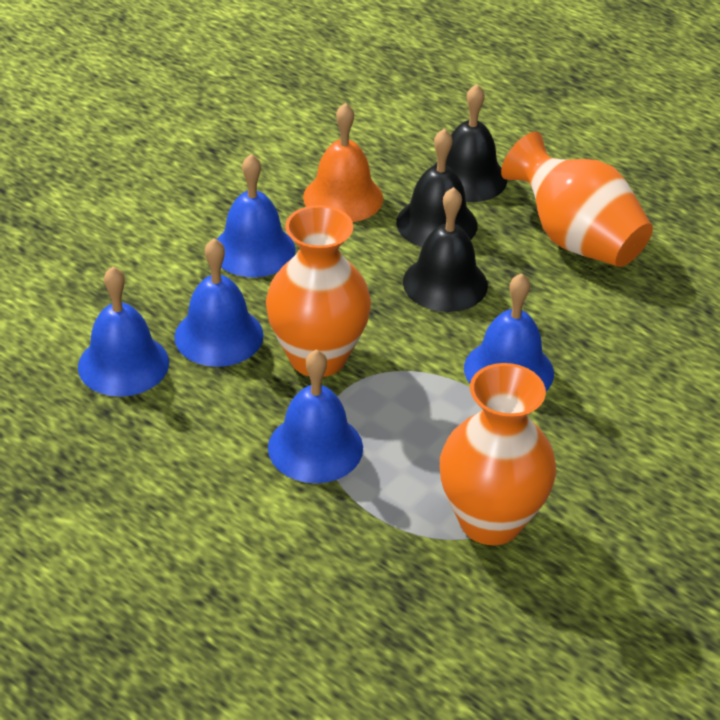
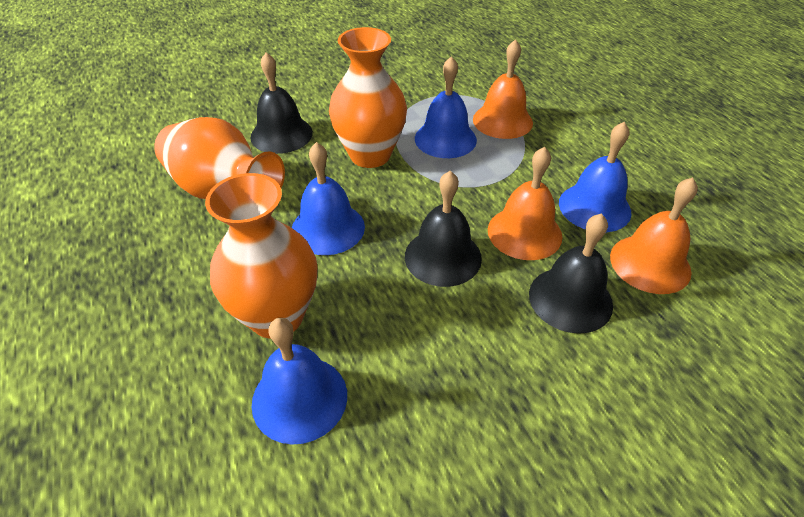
blue bell: 5 -> 4
orange bell: 1 -> 3

